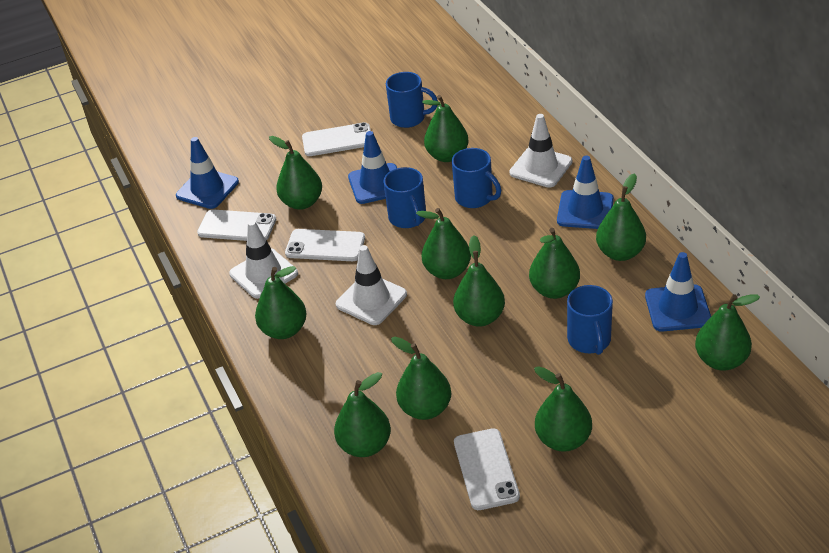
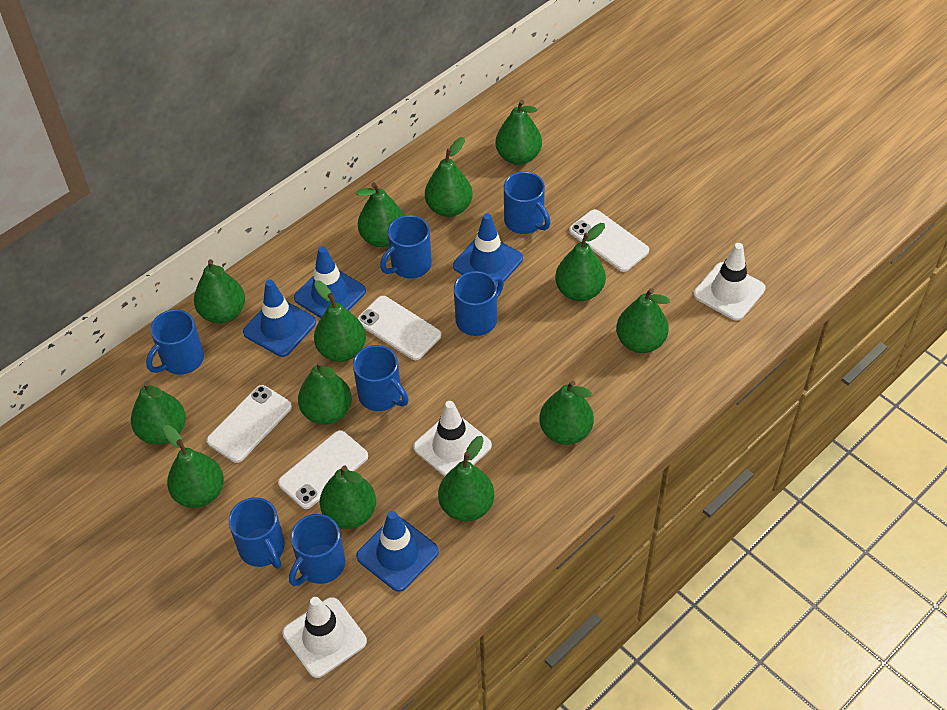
blue mug: 4 -> 7
green pear: 11 -> 13

